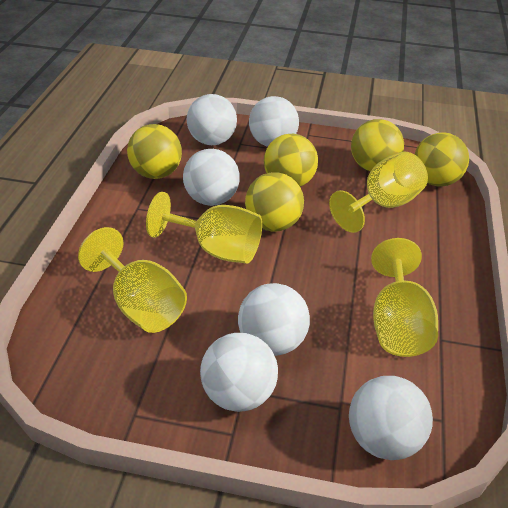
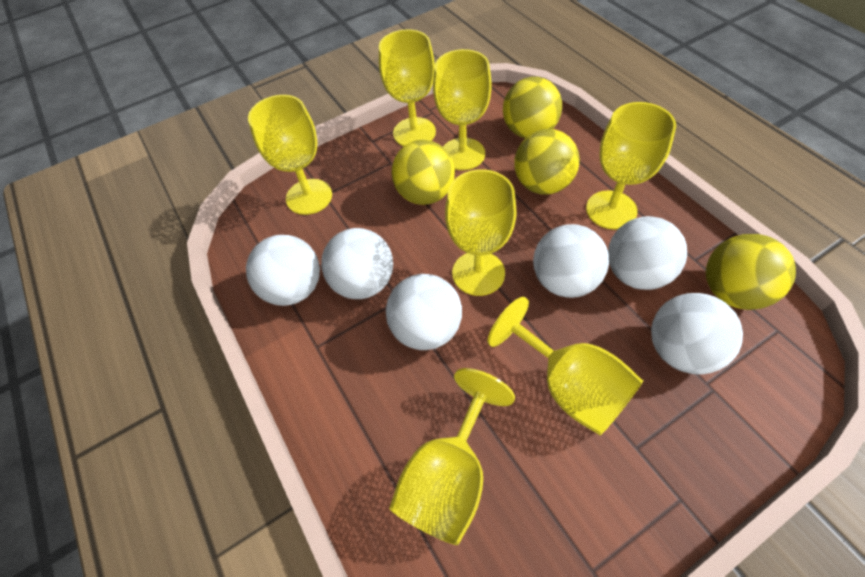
yellow ball: 5 -> 4
yellow goblet: 4 -> 7

